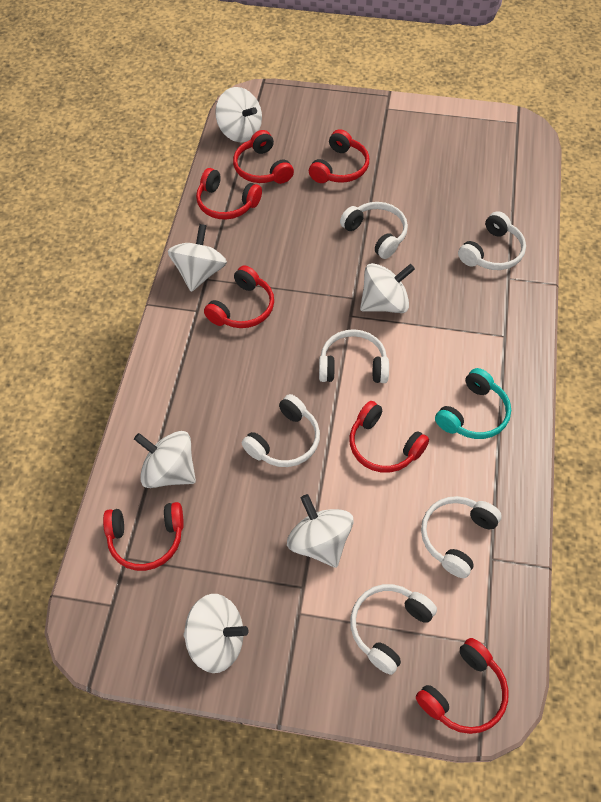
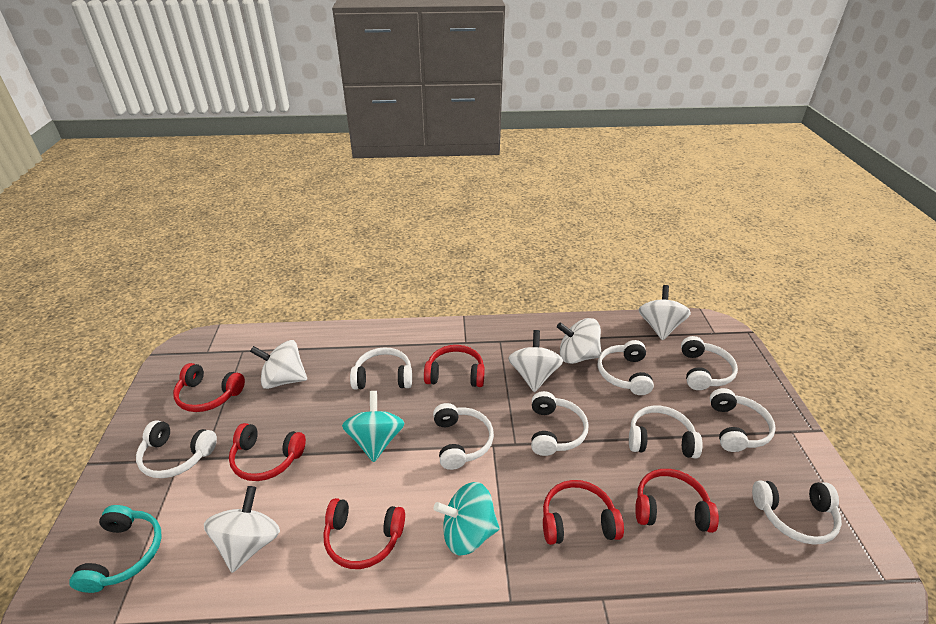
red headphones: 7 -> 6
turquoise spinning top: 0 -> 2
white headphones: 6 -> 9
white spinning top: 6 -> 5

